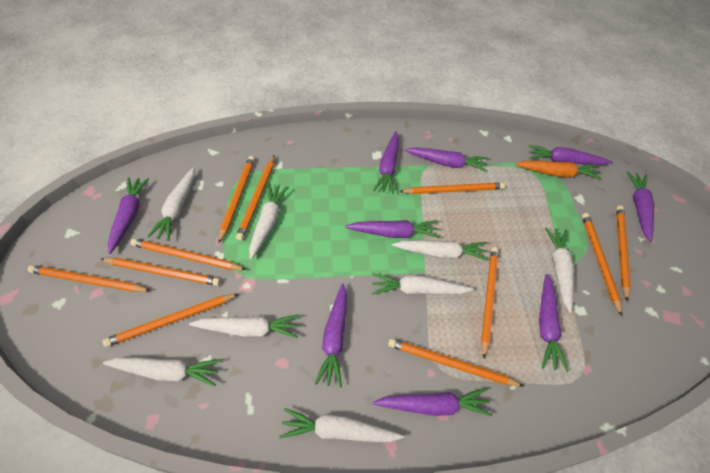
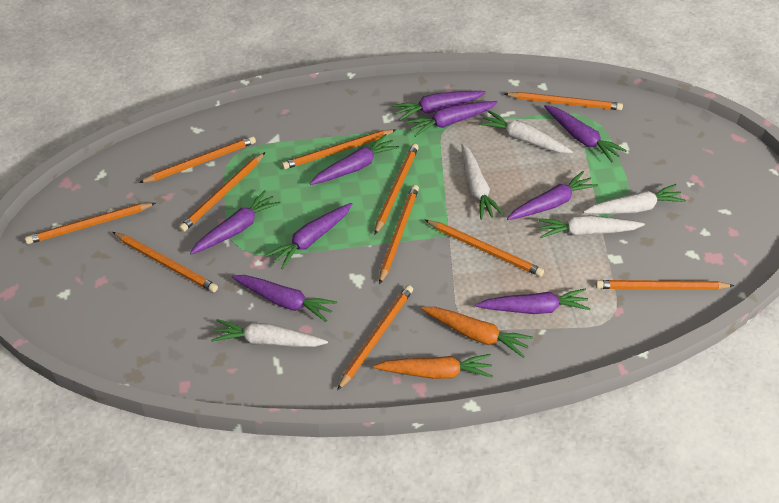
orange carrot: 1 -> 2
white carrot: 8 -> 5

